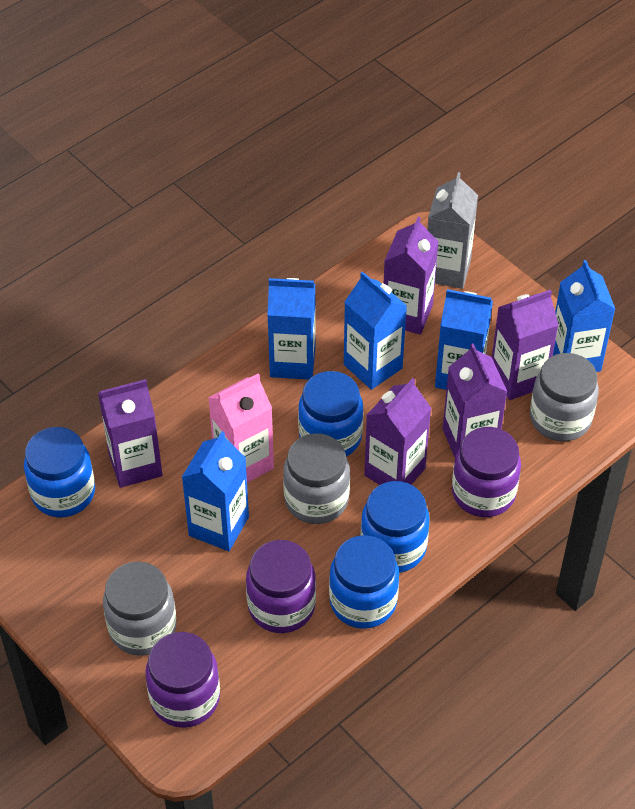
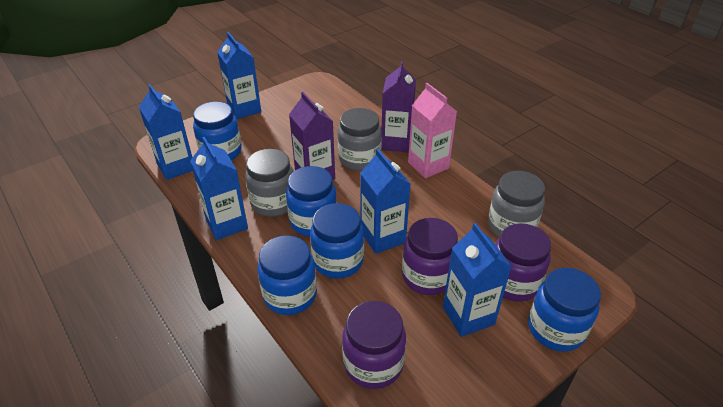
blue jar: 4 -> 5
grey carton: 1 -> 0
purple carton: 5 -> 2

